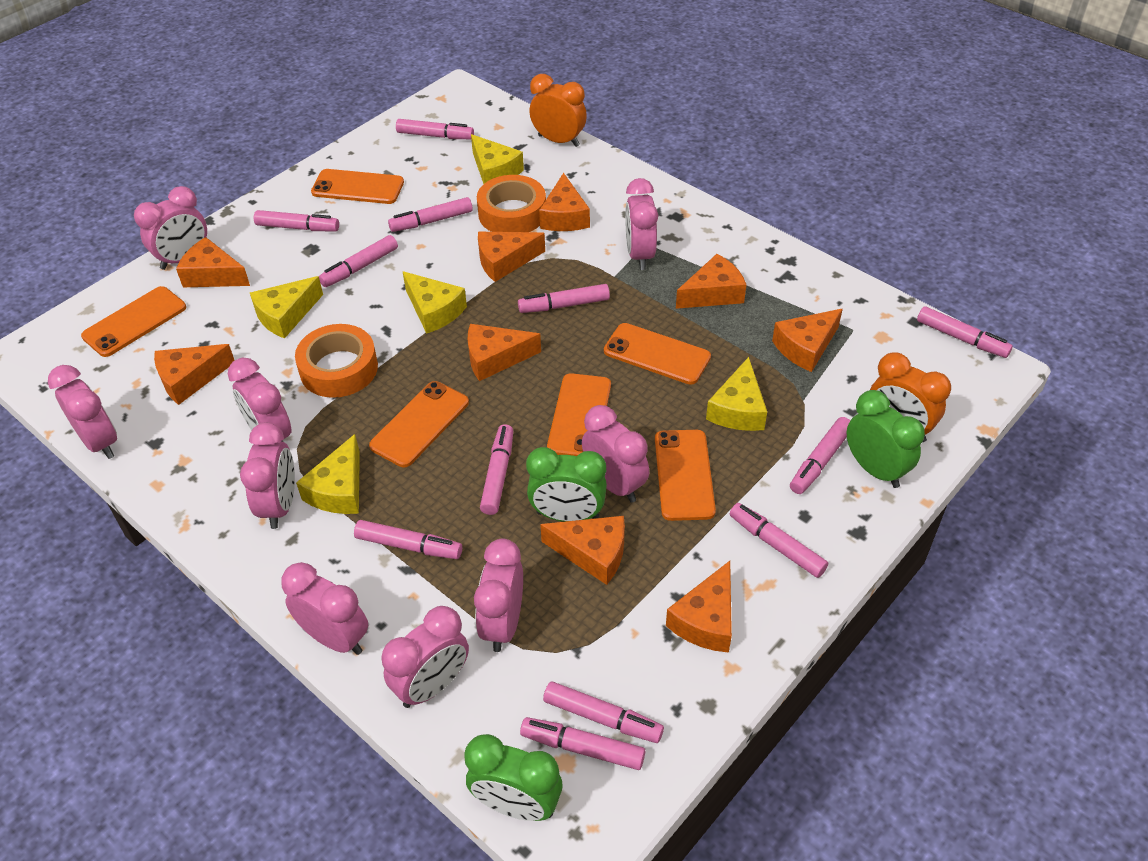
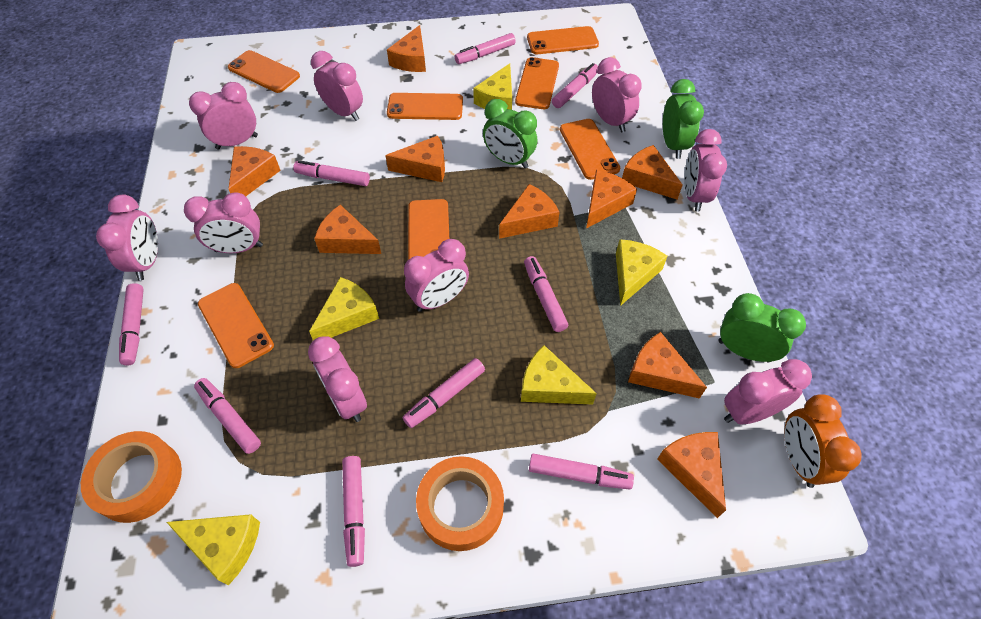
orange clock: 2 -> 1
orange phone: 6 -> 7
pink marker: 12 -> 9

